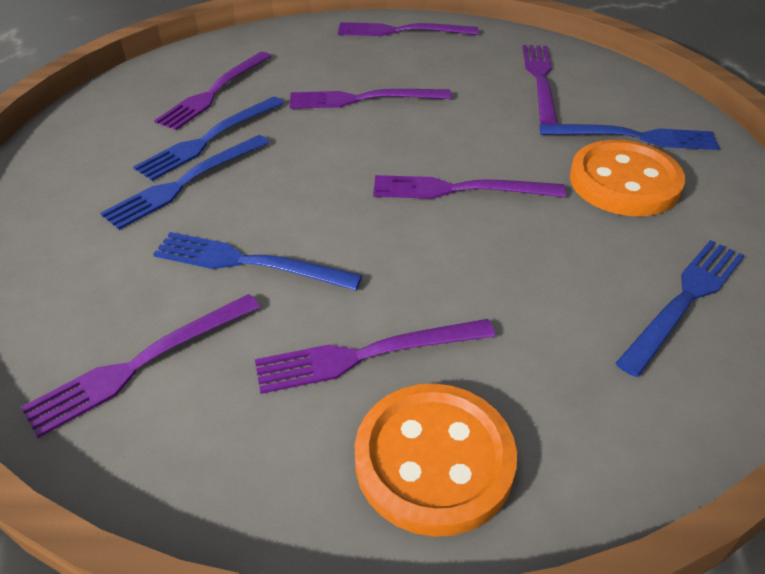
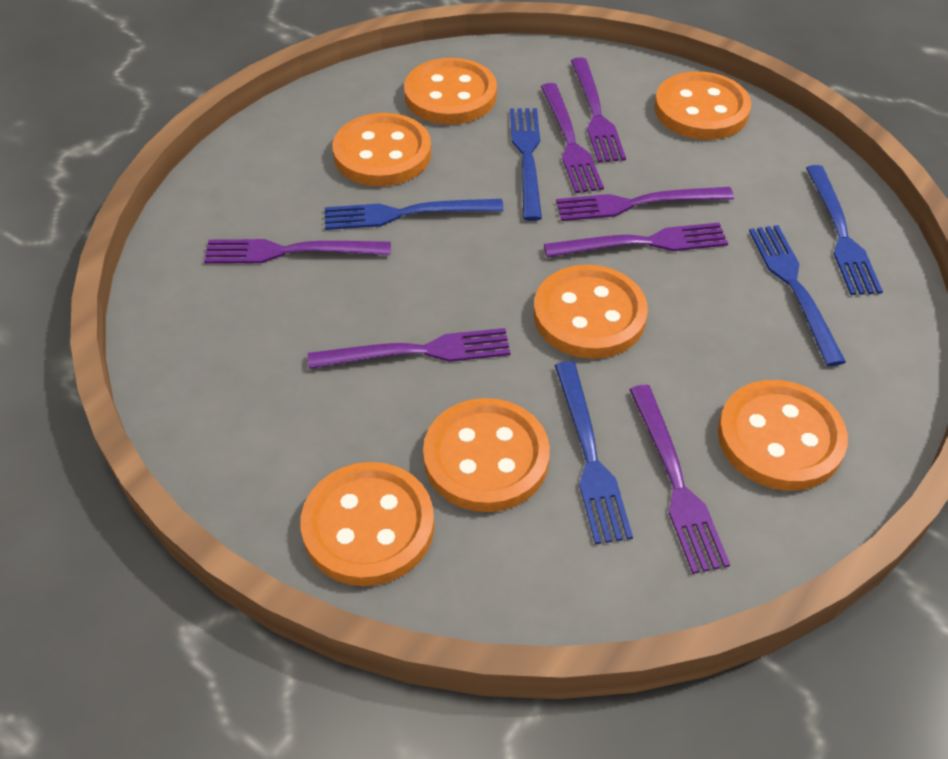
orange button: 2 -> 7

